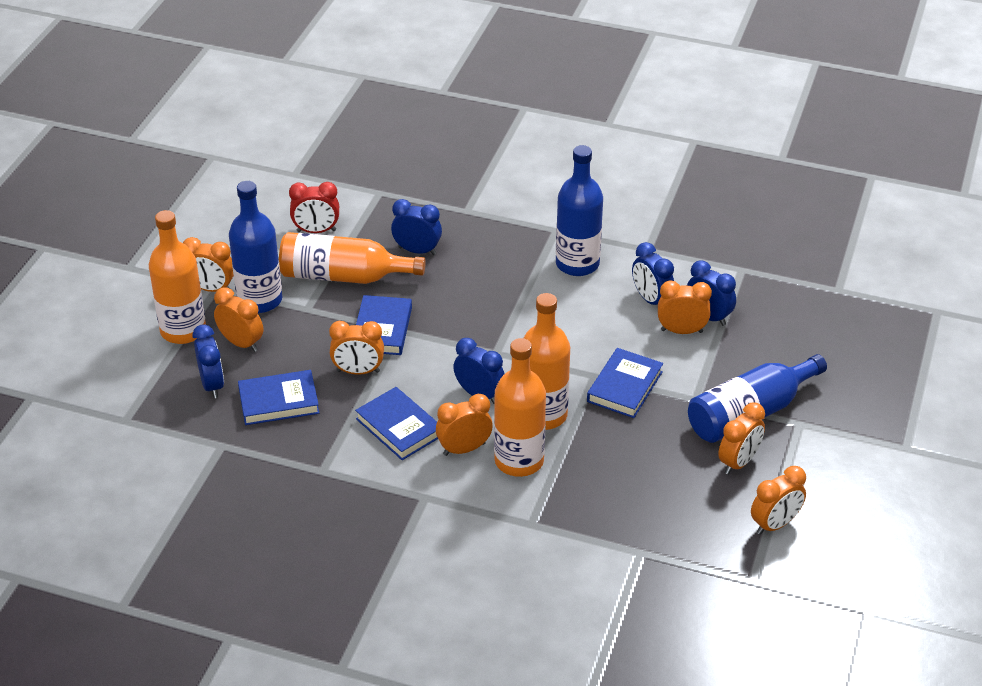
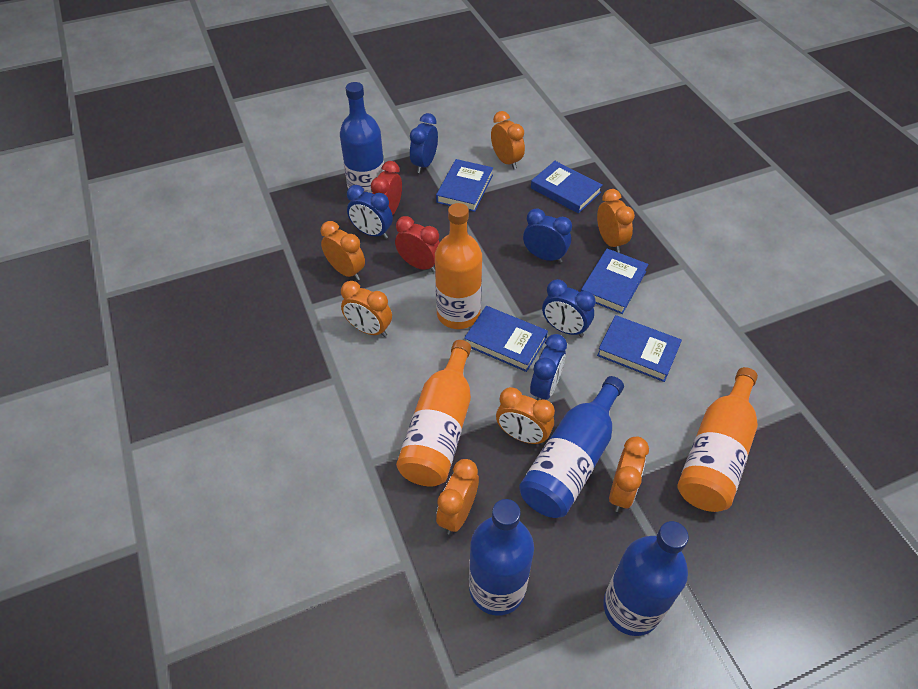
blue book: 4 -> 5
blue bottle: 3 -> 4
orange bottle: 4 -> 3
red clock: 1 -> 2

